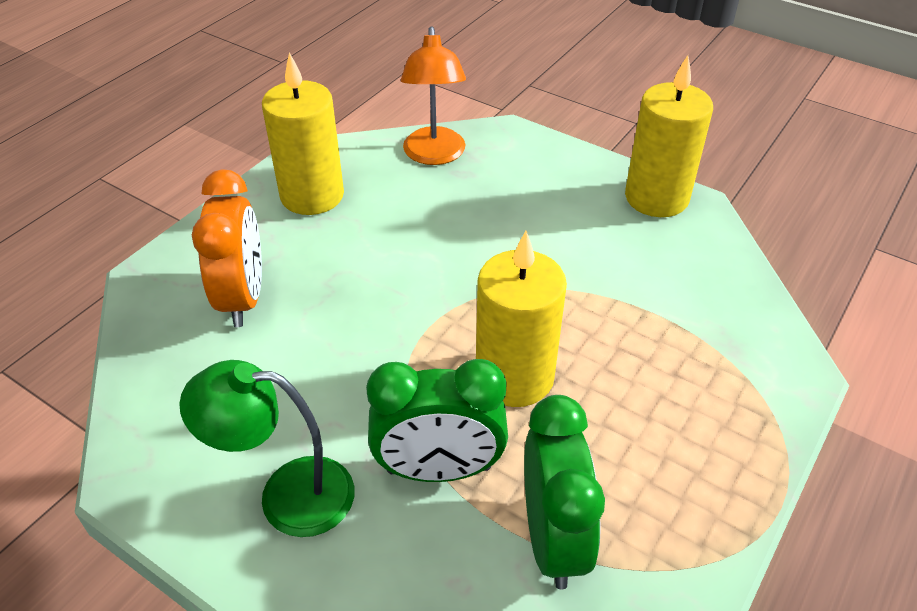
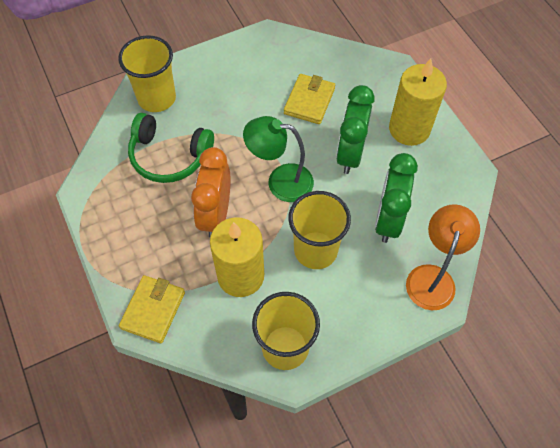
green headphones: 0 -> 1
yellow candle: 3 -> 2
yellow cup: 0 -> 3
yellow wallet: 0 -> 2

